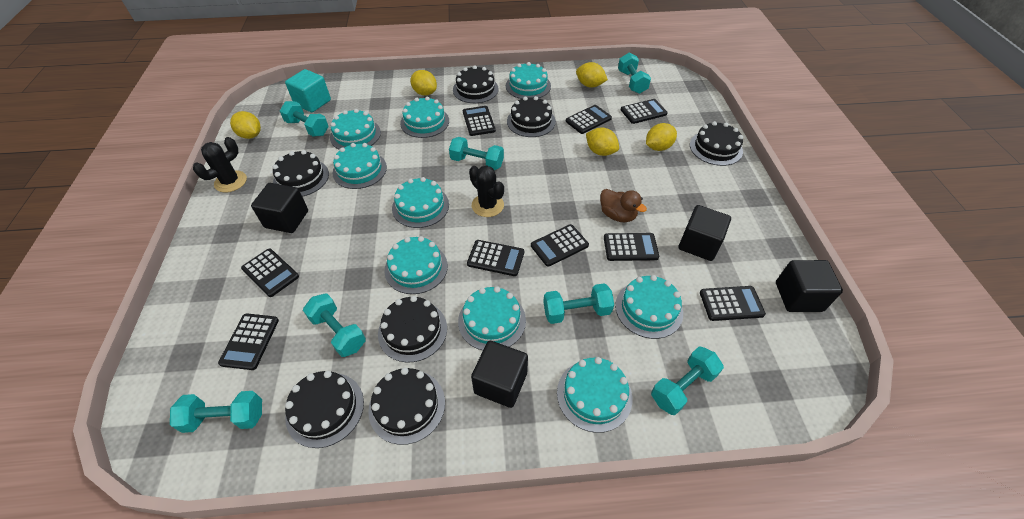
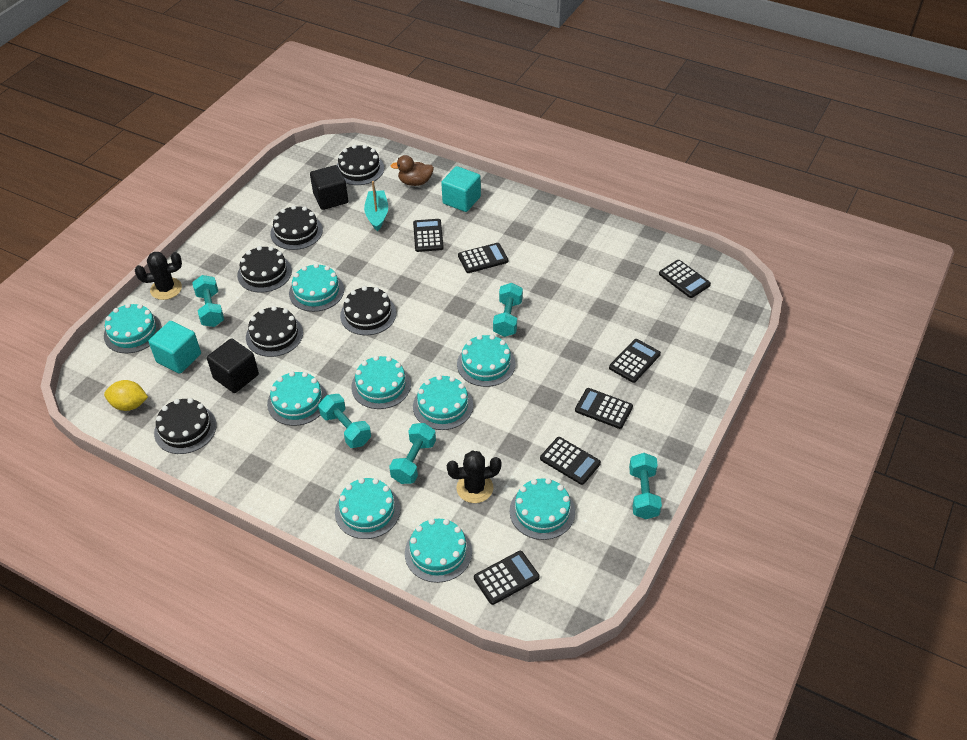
black cake: 7 -> 6
black calculator: 9 -> 7
black cube: 4 -> 2
turquoise boat: 0 -> 1
turquoise cube: 1 -> 2
turquoise dumbbell: 7 -> 5
yellow lemon: 5 -> 1

